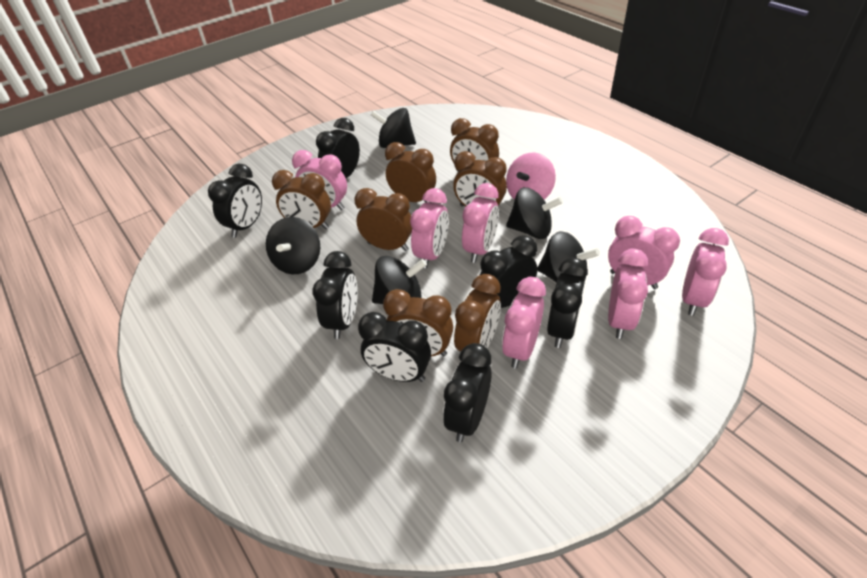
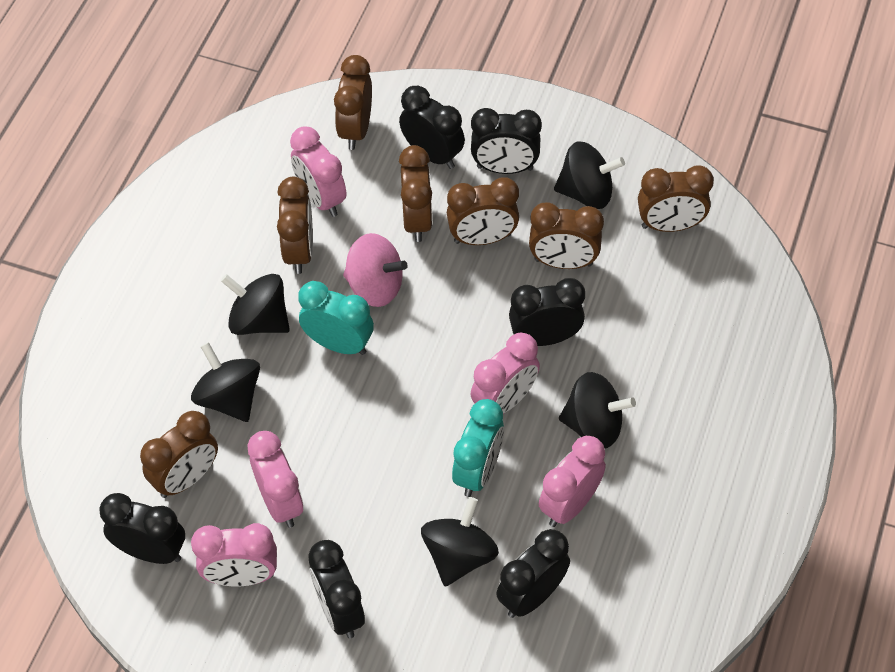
black clock: 7 -> 6
pink clock: 7 -> 5
turquoise clock: 0 -> 2

